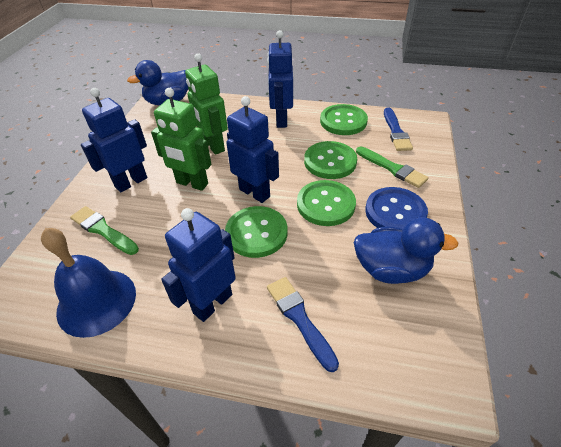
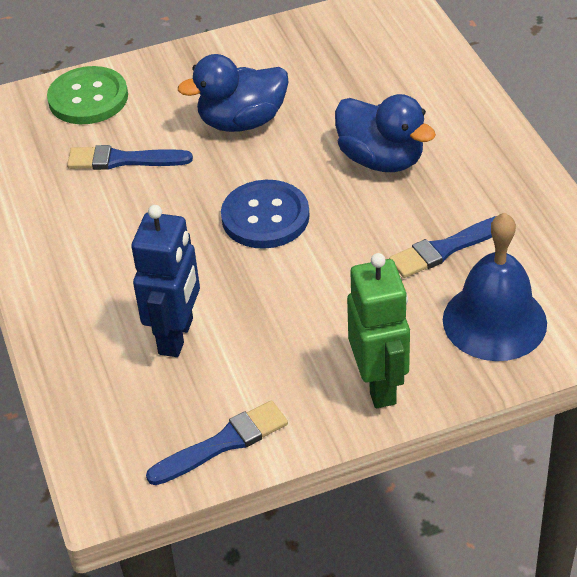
blue brush: 2 -> 3
blue robot: 4 -> 1
green brush: 2 -> 0
green button: 4 -> 1
green robot: 2 -> 1

